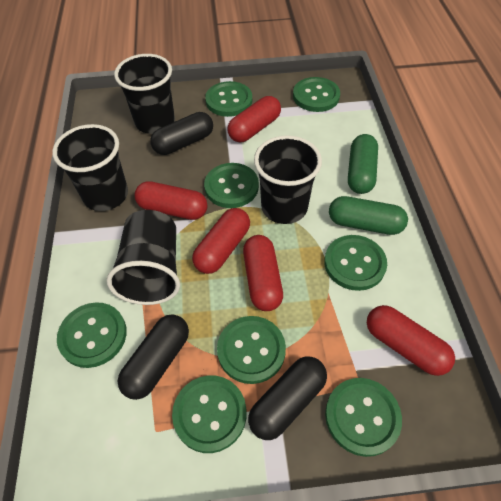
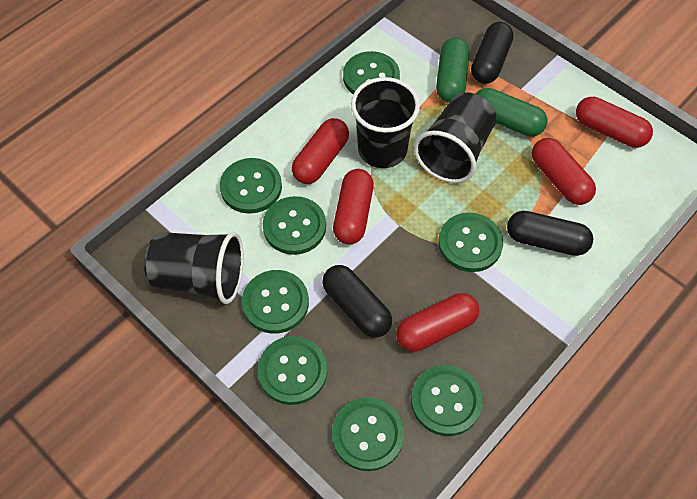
black cup: 4 -> 3

